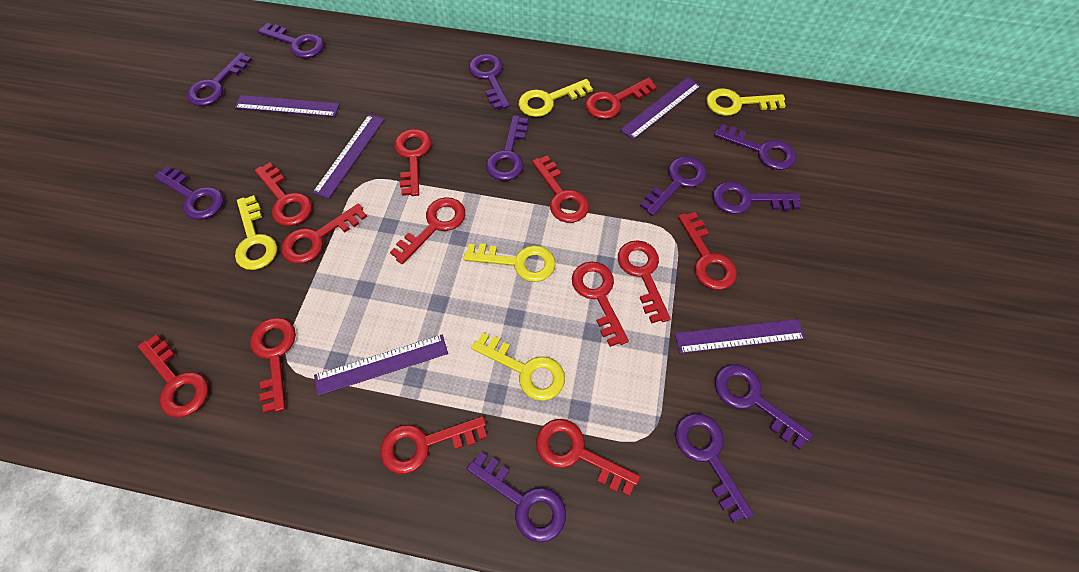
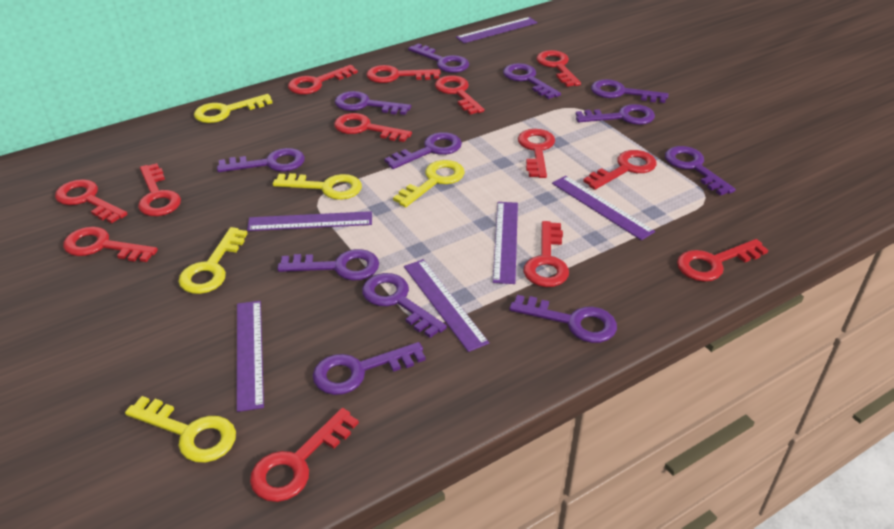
purple key: 11 -> 12
purple ruler: 5 -> 6

